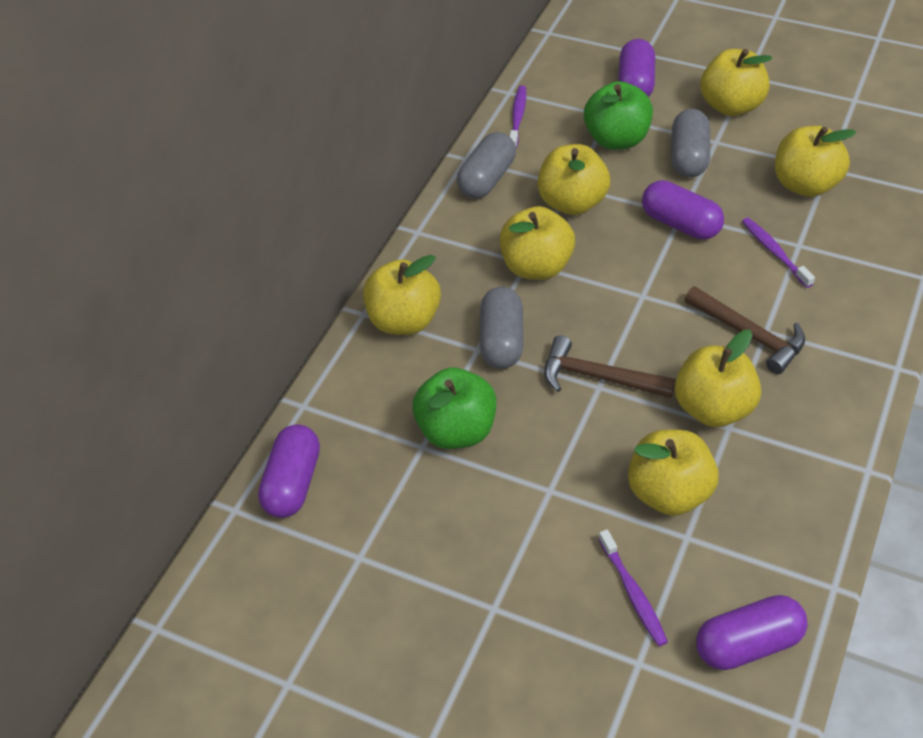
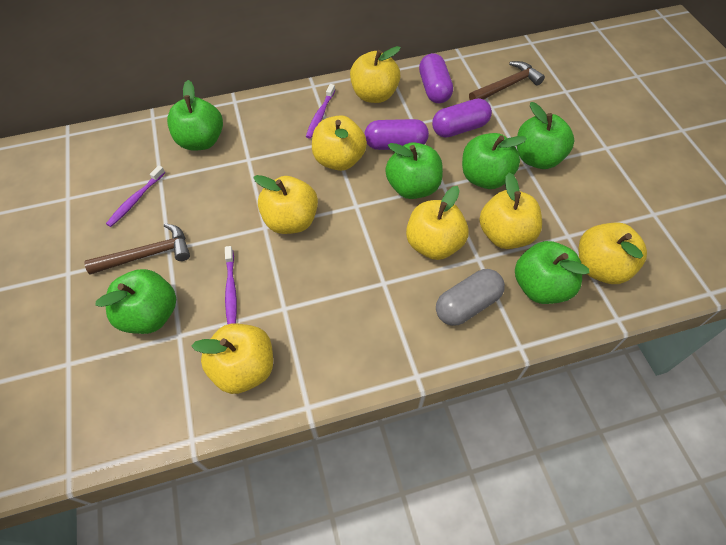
green apple: 2 -> 6
grey capsule: 3 -> 1
purple capsule: 4 -> 3

